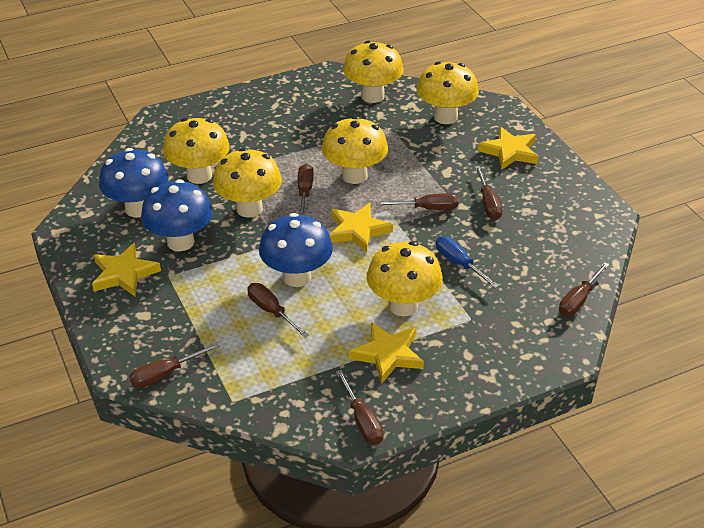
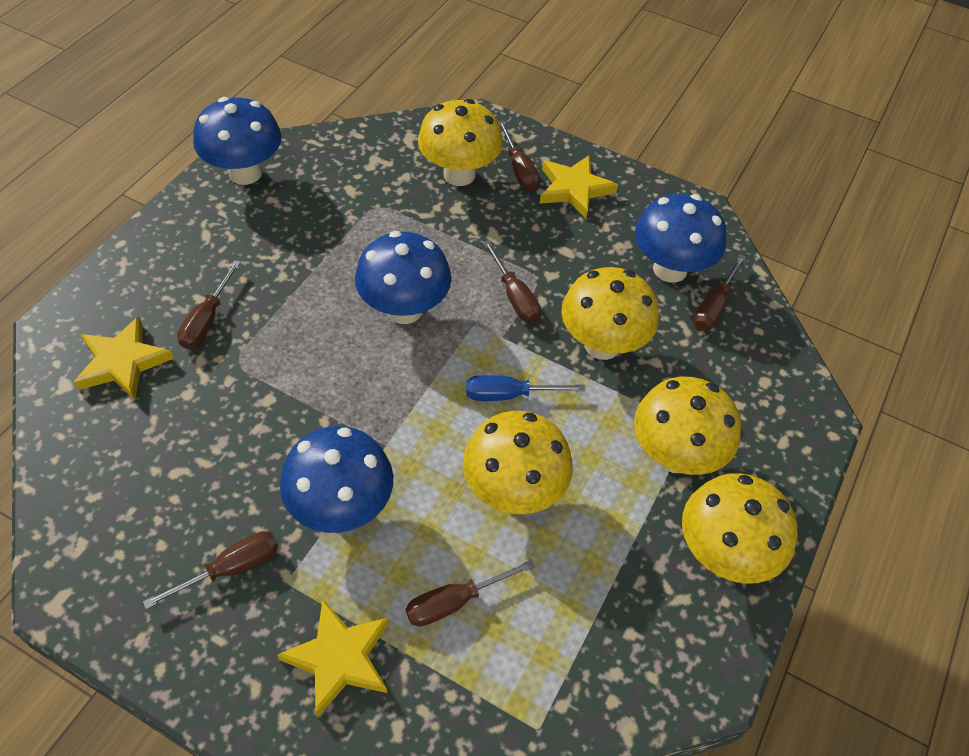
blue mushroom: 3 -> 4
brown screwdriver: 7 -> 6
yellow mushroom: 6 -> 5
yellow star: 4 -> 3

